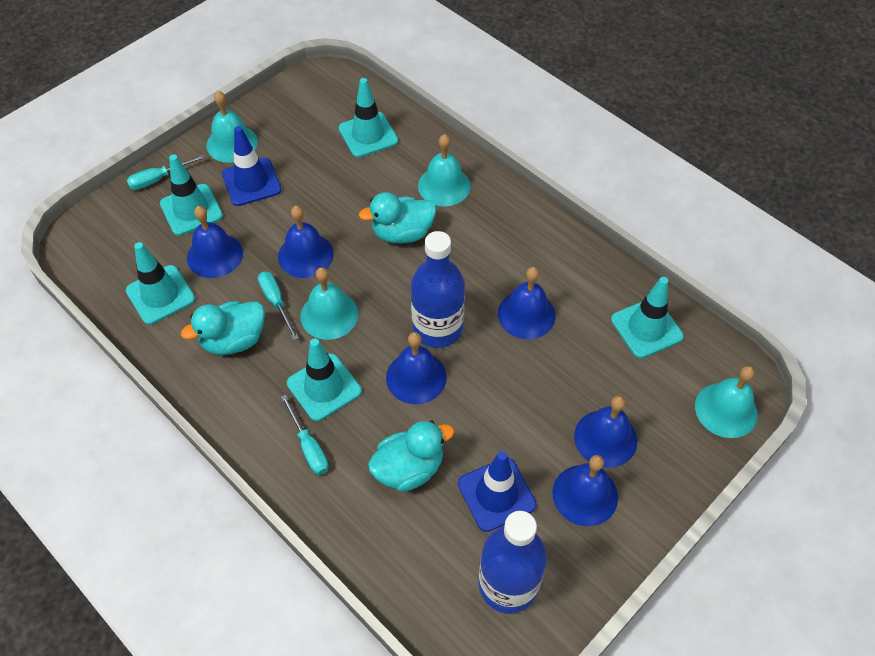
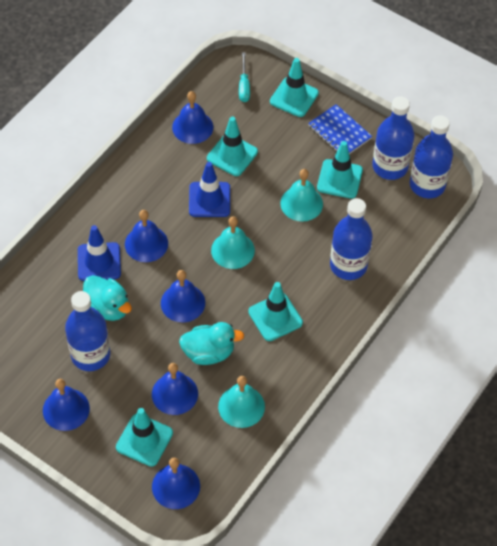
blue bottle: 2 -> 4
blue notebook: 0 -> 1
turquoise bell: 4 -> 3
turquoise duck: 3 -> 2
turquoise screwdriver: 3 -> 1

